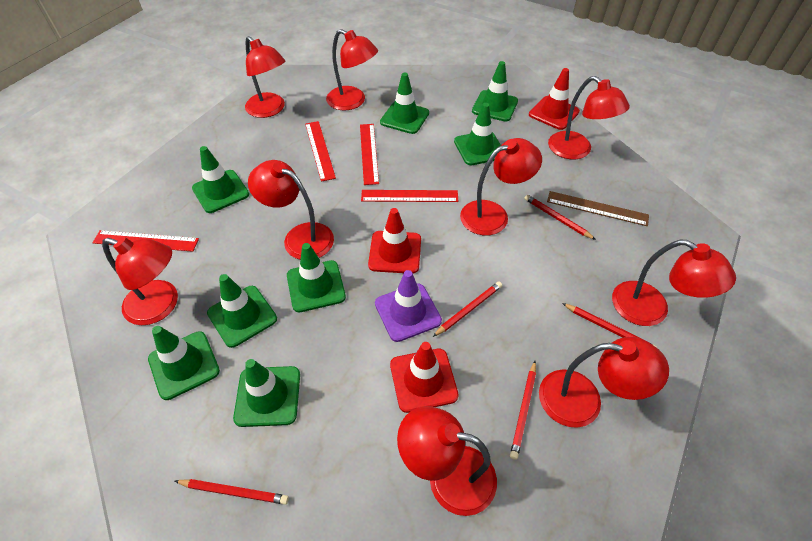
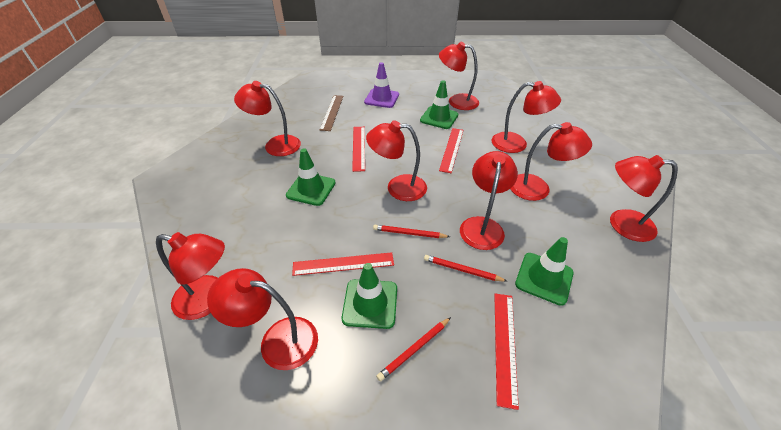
green traffic cone: 8 -> 4
red pencil: 5 -> 3
red traffic cone: 3 -> 0

